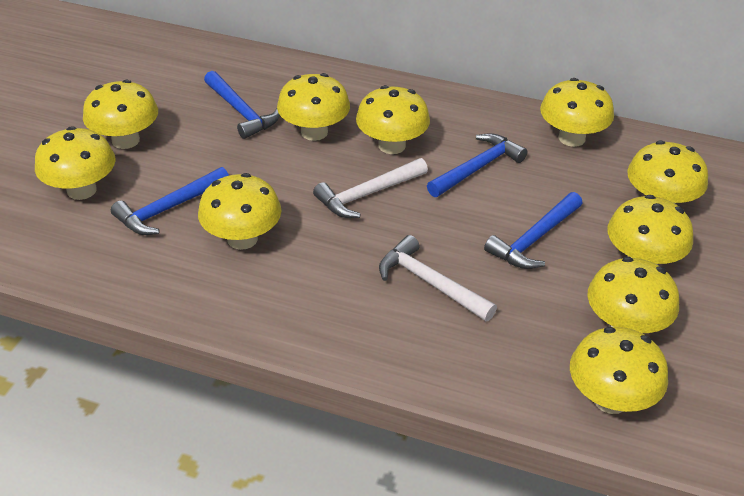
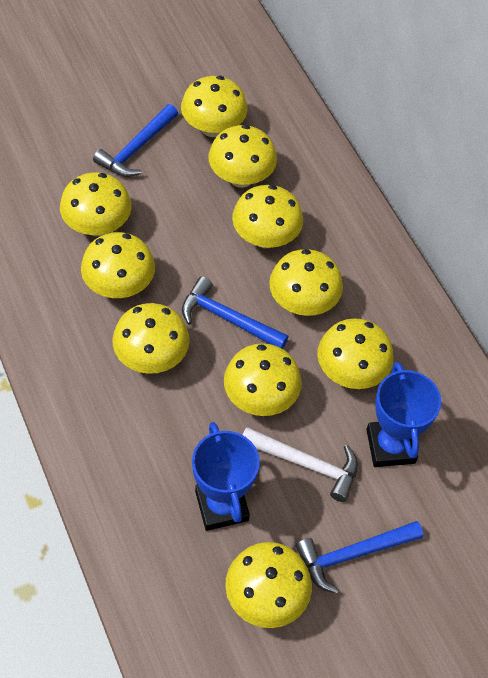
blue hammer: 4 -> 3
blue trophy: 0 -> 2
white hammer: 2 -> 1

